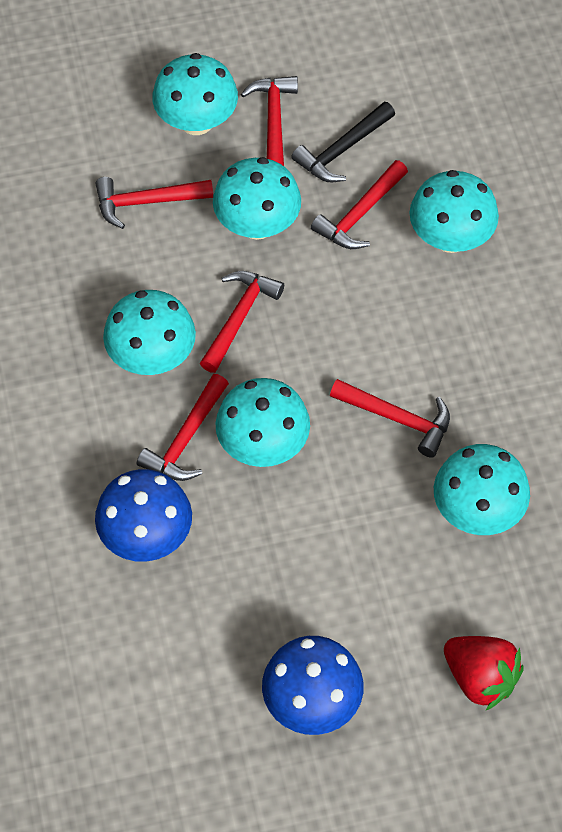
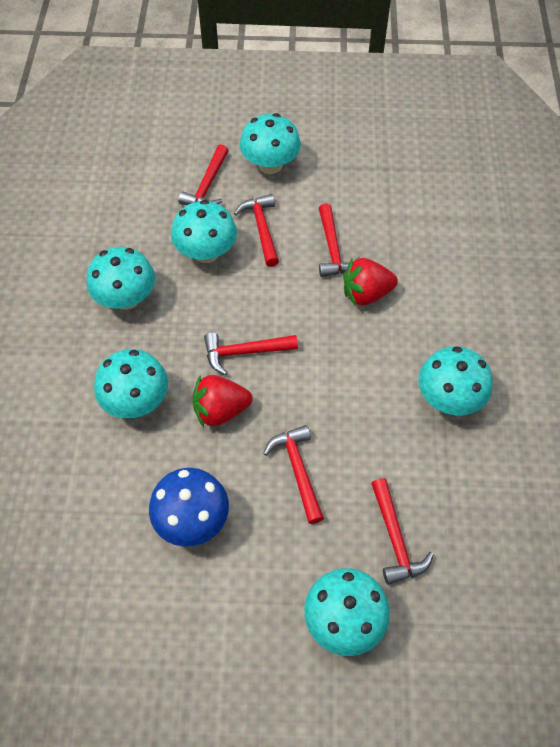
black hammer: 1 -> 0
blue mushroom: 2 -> 1
red strawberry: 1 -> 2

